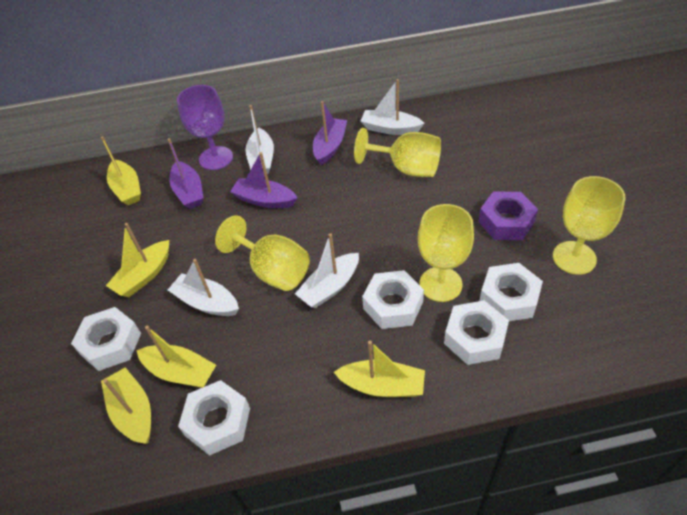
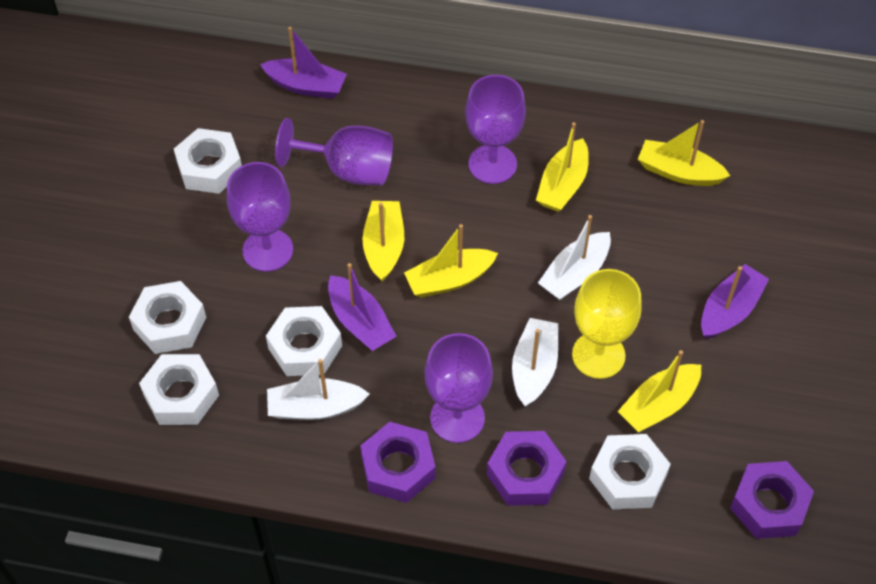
purple goblet: 1 -> 4
purple nut: 1 -> 3
white boat: 4 -> 3
yellow goblet: 4 -> 1

